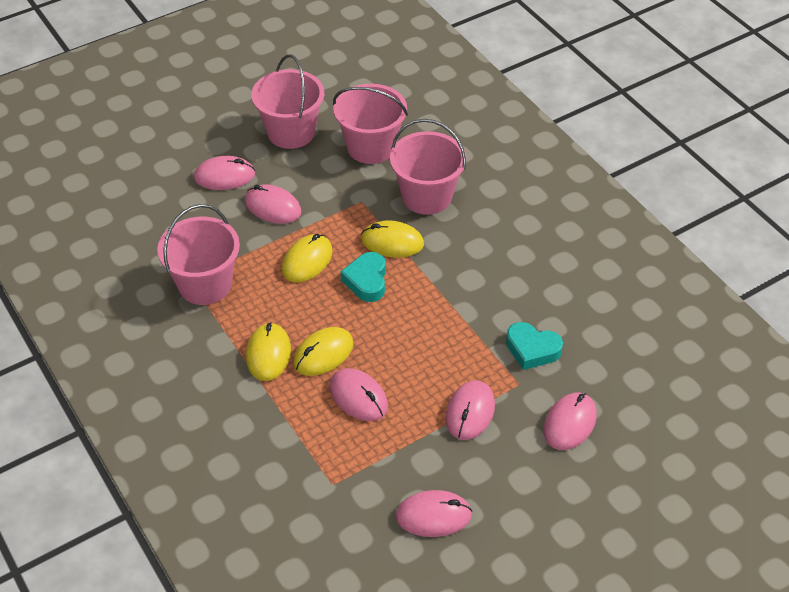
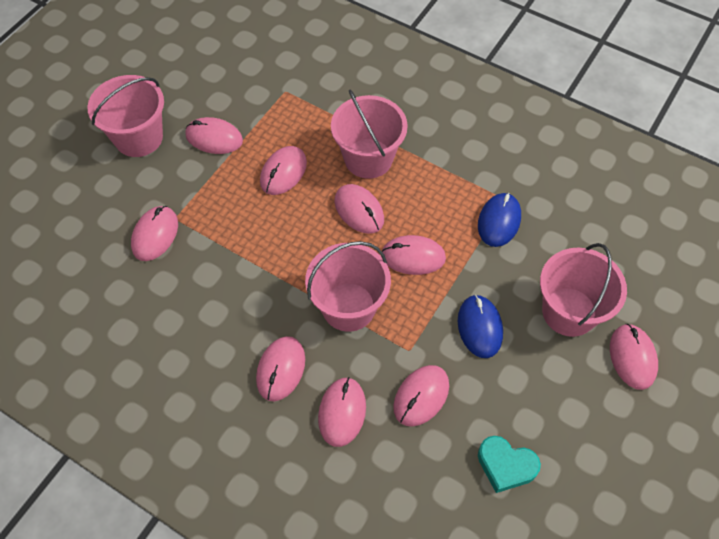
blue mouse: 0 -> 2
pink mouse: 6 -> 9
turquoise heart: 2 -> 1
yellow mouse: 4 -> 0

